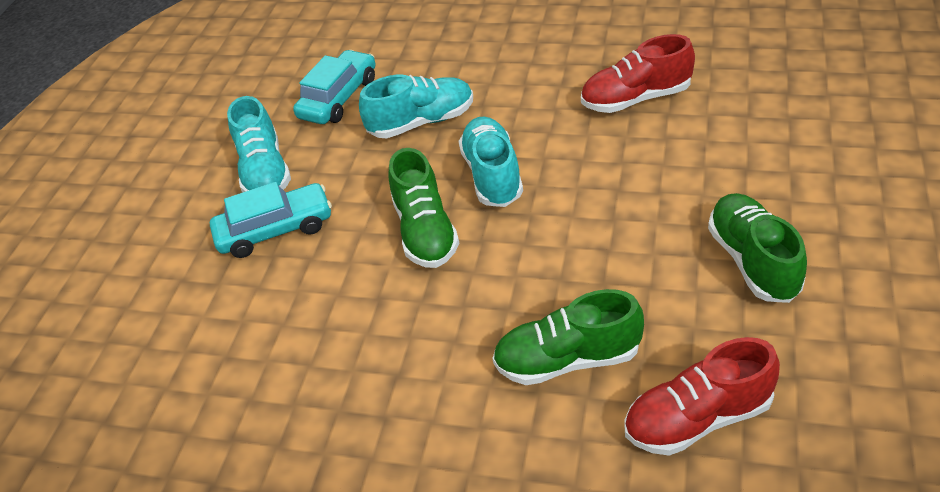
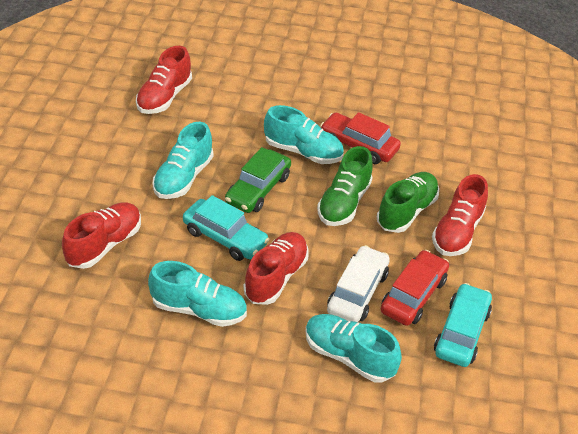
green car: 0 -> 1
green shoe: 3 -> 2
red car: 0 -> 2
red shoe: 2 -> 4
turquoise shoe: 3 -> 4
white car: 0 -> 1

